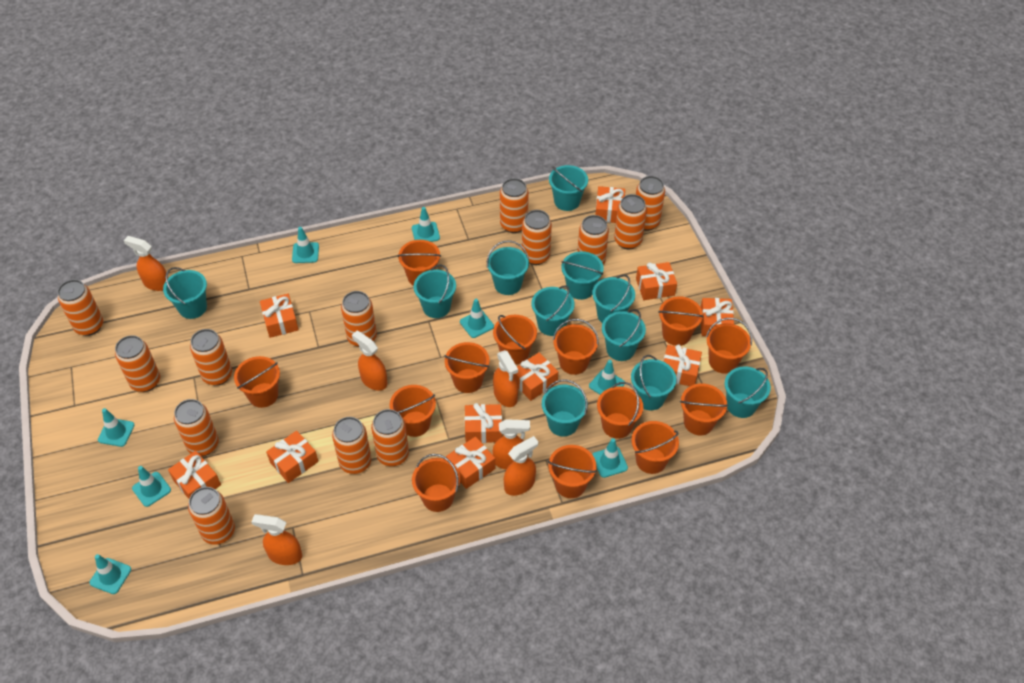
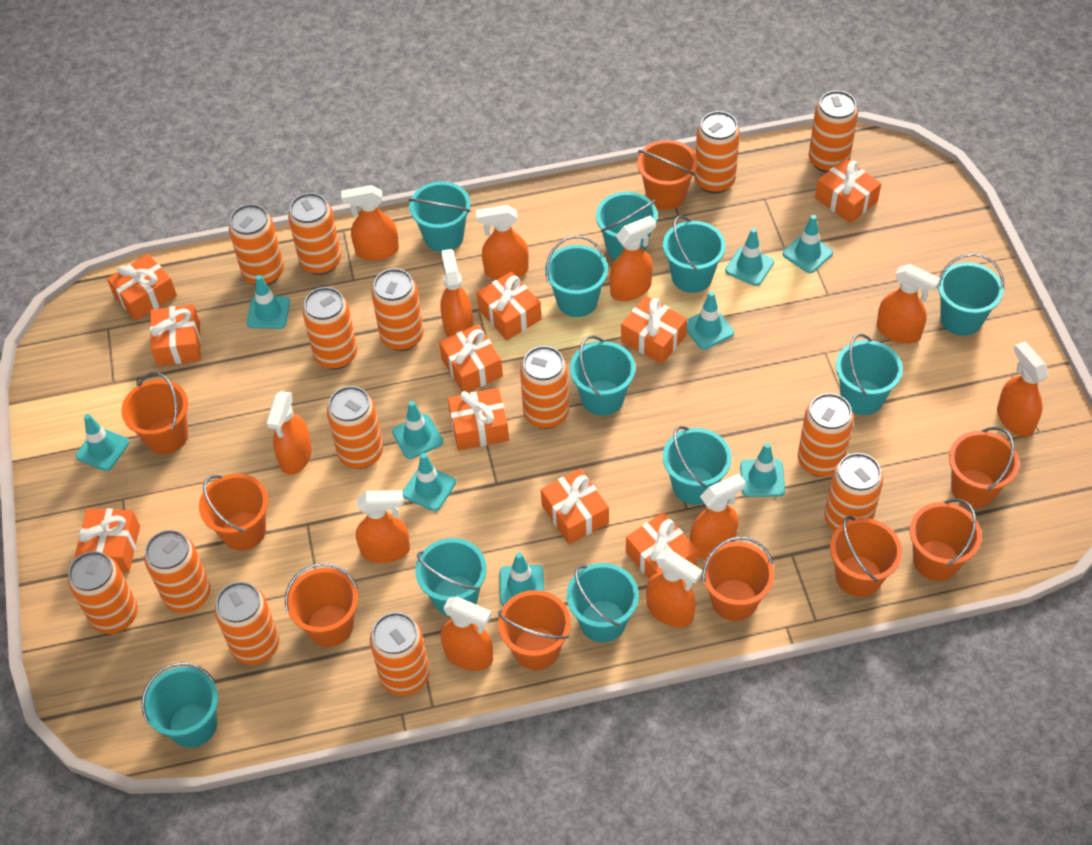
orange bucket: 13 -> 9
orange can: 13 -> 14
orange spray bottle: 6 -> 11
turquoise traffic cone: 8 -> 9

